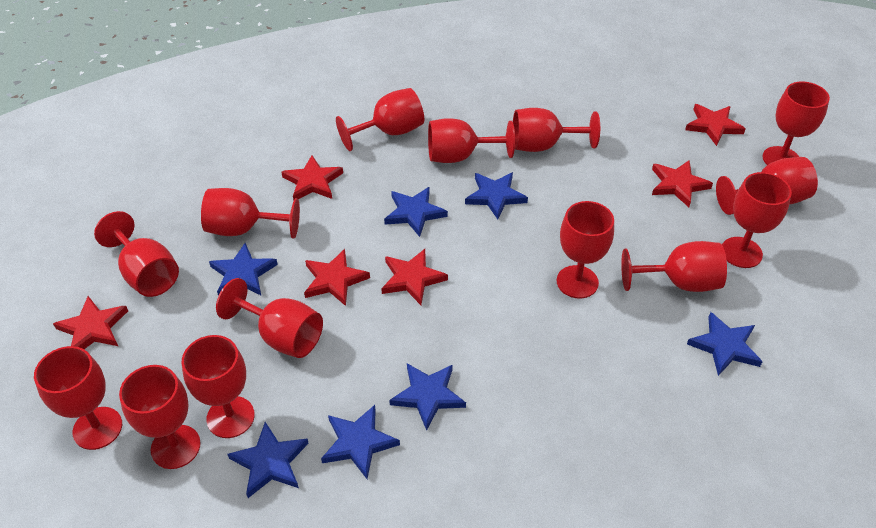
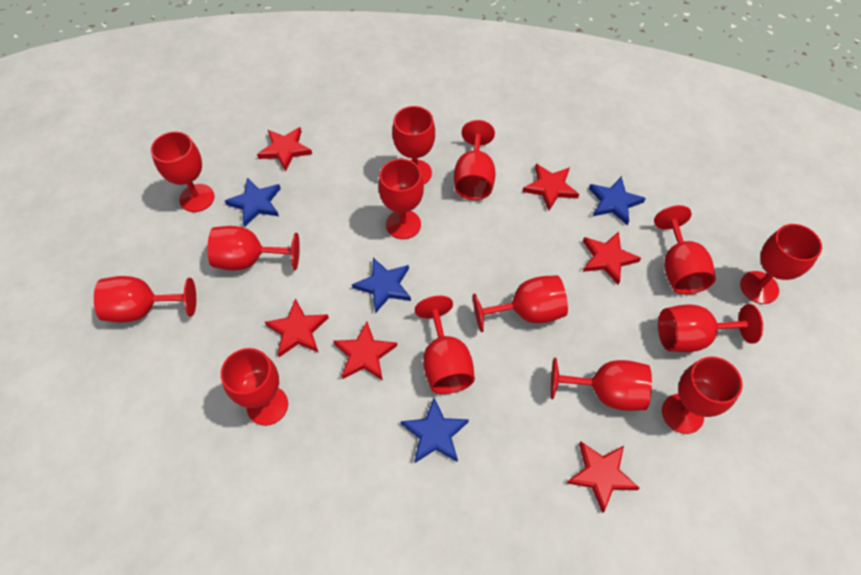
blue star: 7 -> 4

